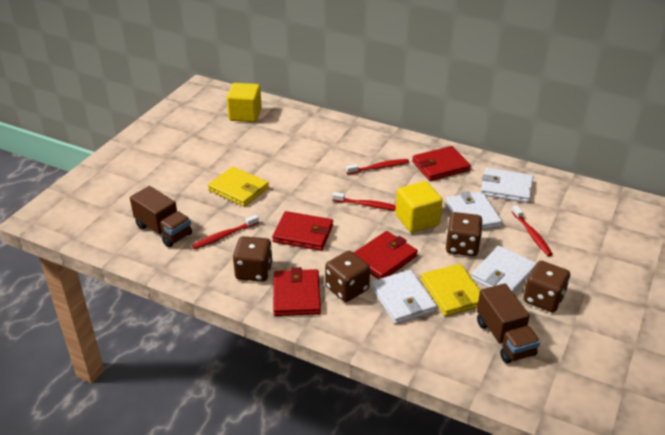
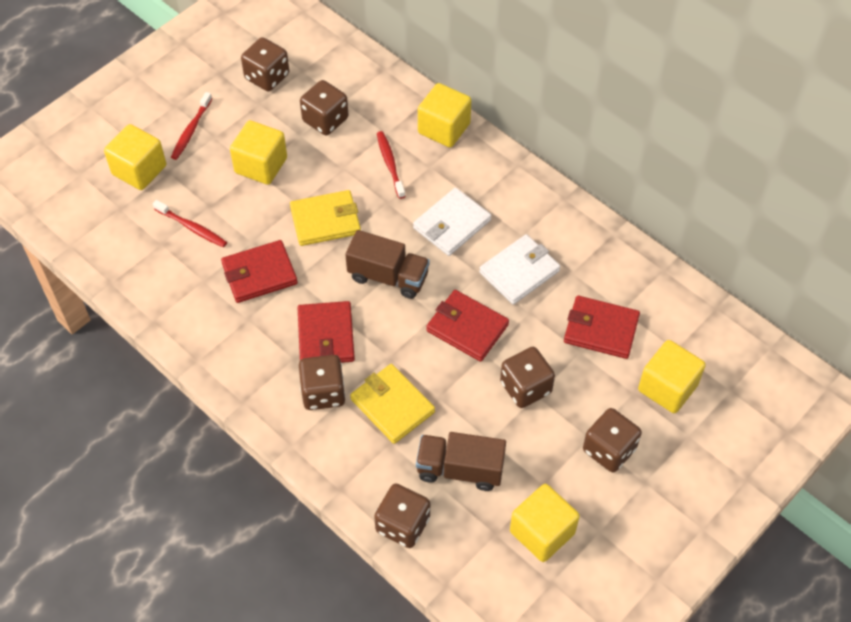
brown dice: 4 -> 6
red toothbrush: 4 -> 3
white wallet: 4 -> 2
yellow cube: 2 -> 5

